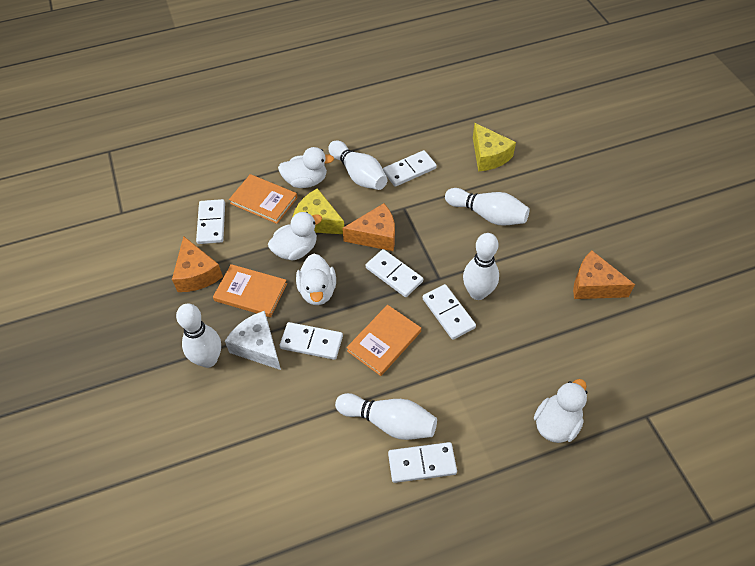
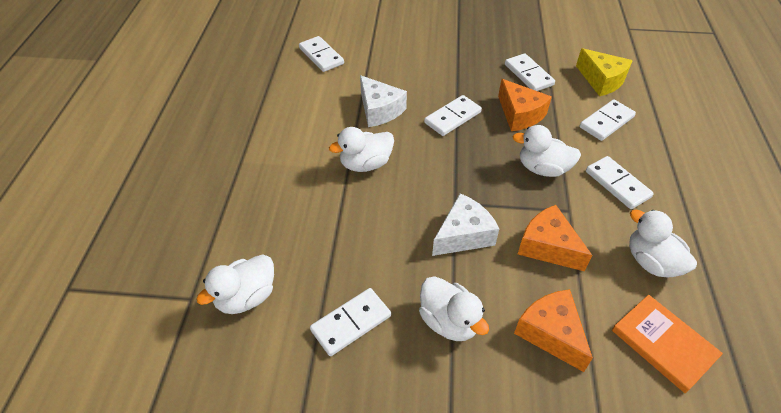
orange book: 3 -> 1
white bowling pin: 5 -> 0
white cheese: 1 -> 2
white duck: 4 -> 5
yellow cheese: 2 -> 1

